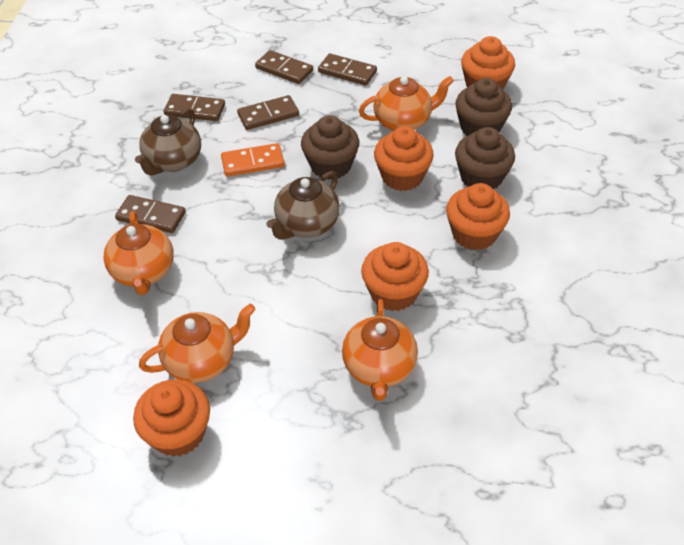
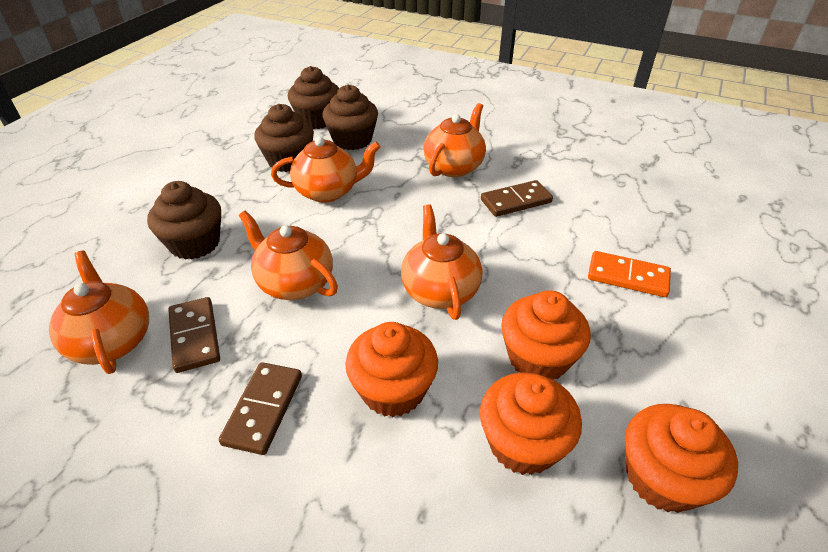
brown cupcake: 3 -> 4
brown domino: 5 -> 3
brown teapot: 2 -> 0
orange cupcake: 5 -> 4
orange teapot: 4 -> 5

